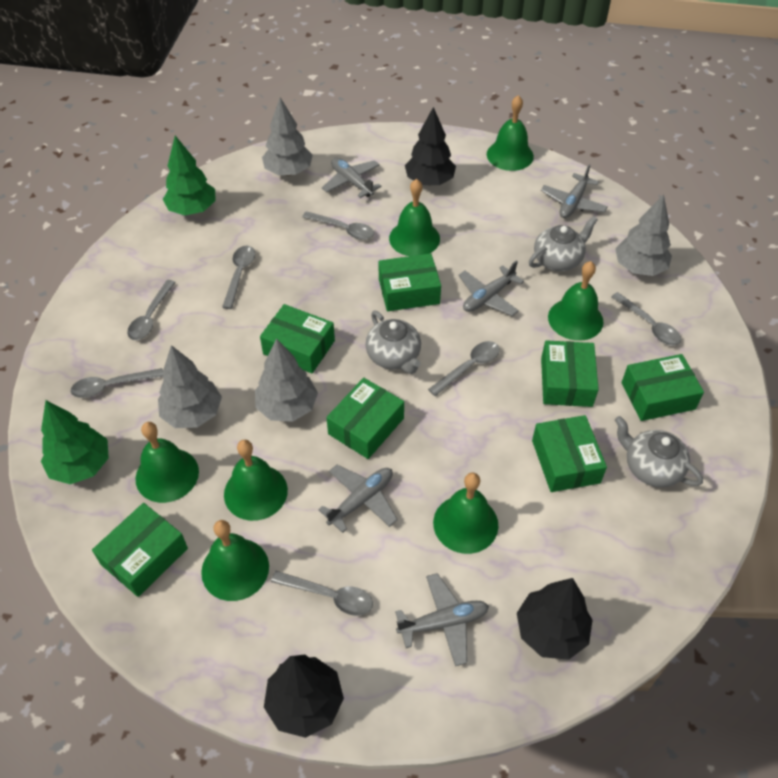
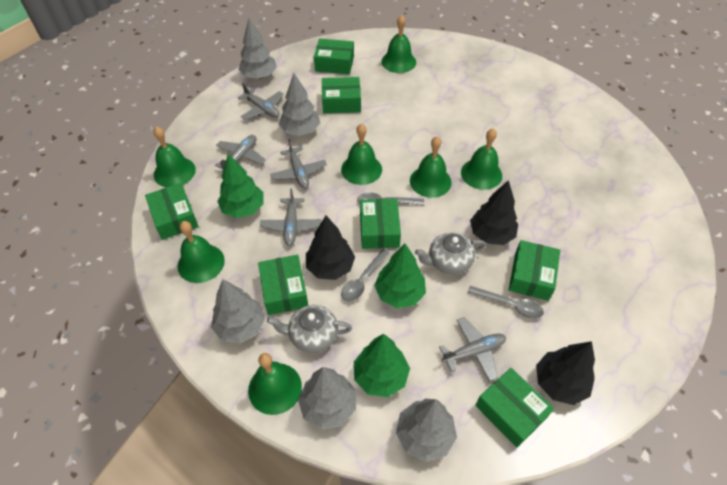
green tree: 2 -> 3
grey spoon: 7 -> 3
grey teapot: 3 -> 2
grey tree: 4 -> 5

